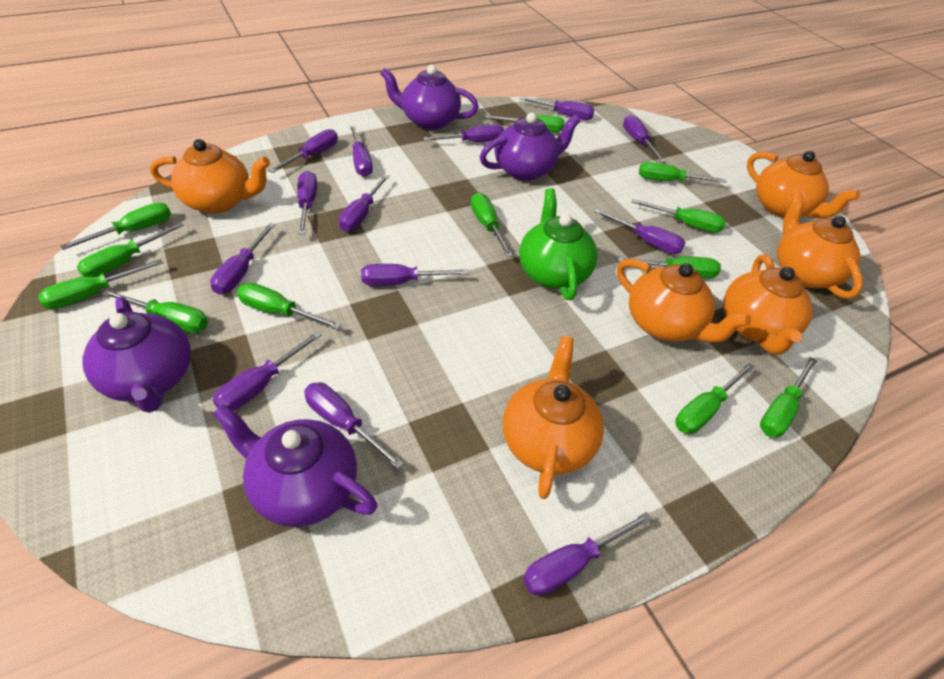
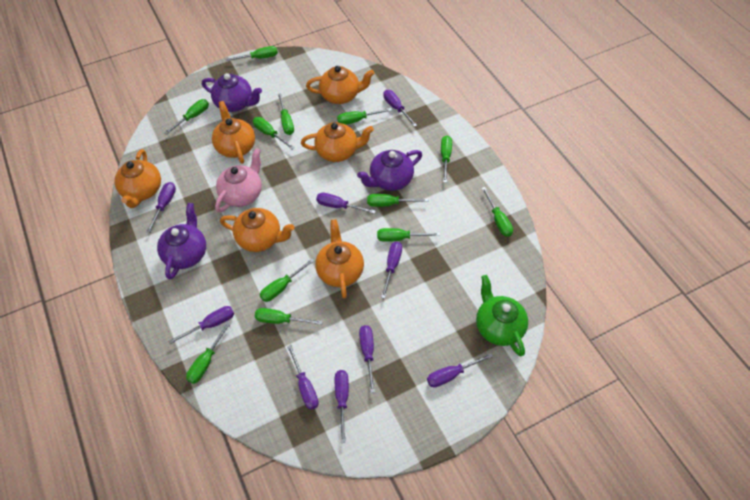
pink teapot: 0 -> 1
purple screwdriver: 13 -> 9
purple teapot: 4 -> 3

